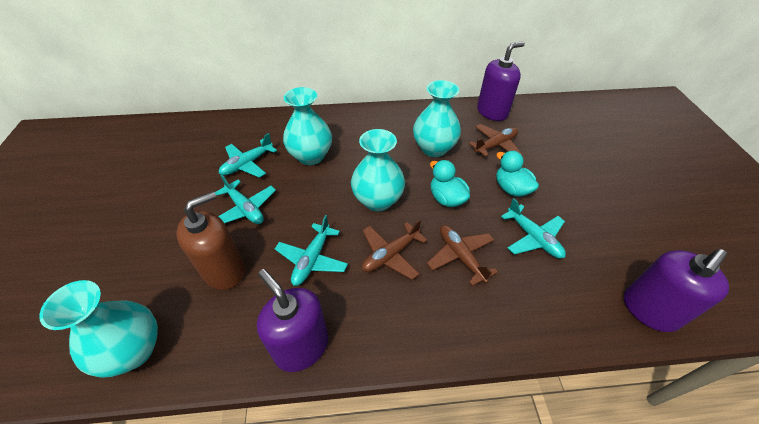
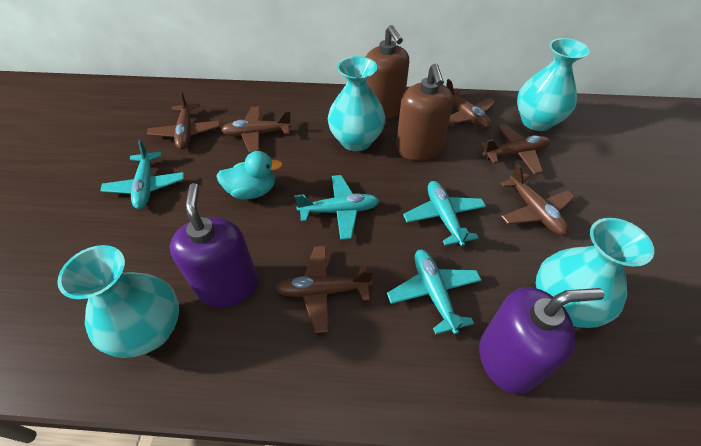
brown plane: 3 -> 6
brown soap dispenser: 1 -> 2
purple soap dispenser: 3 -> 2
turquoise duck: 2 -> 1

